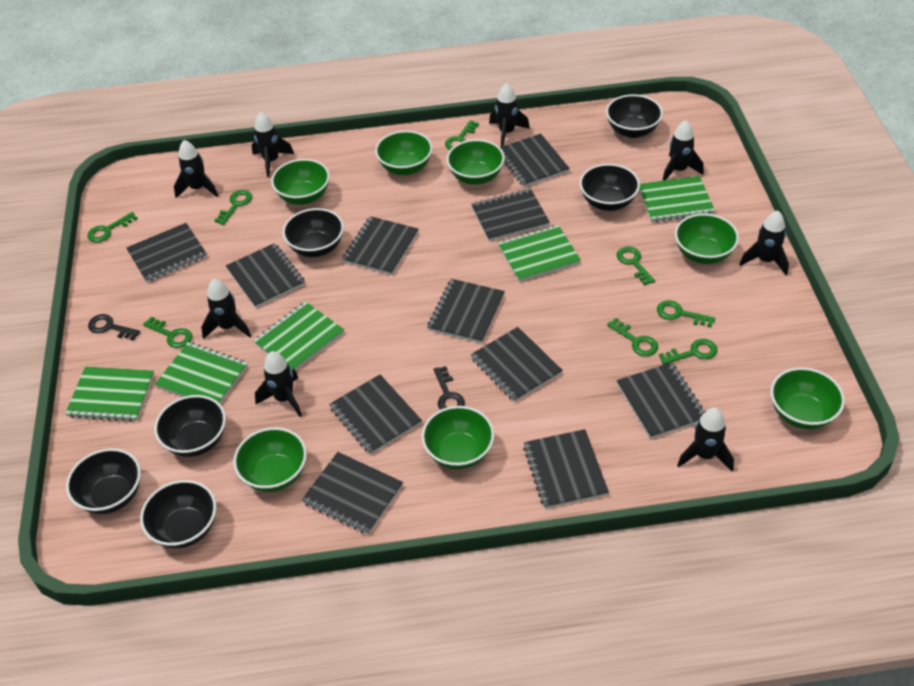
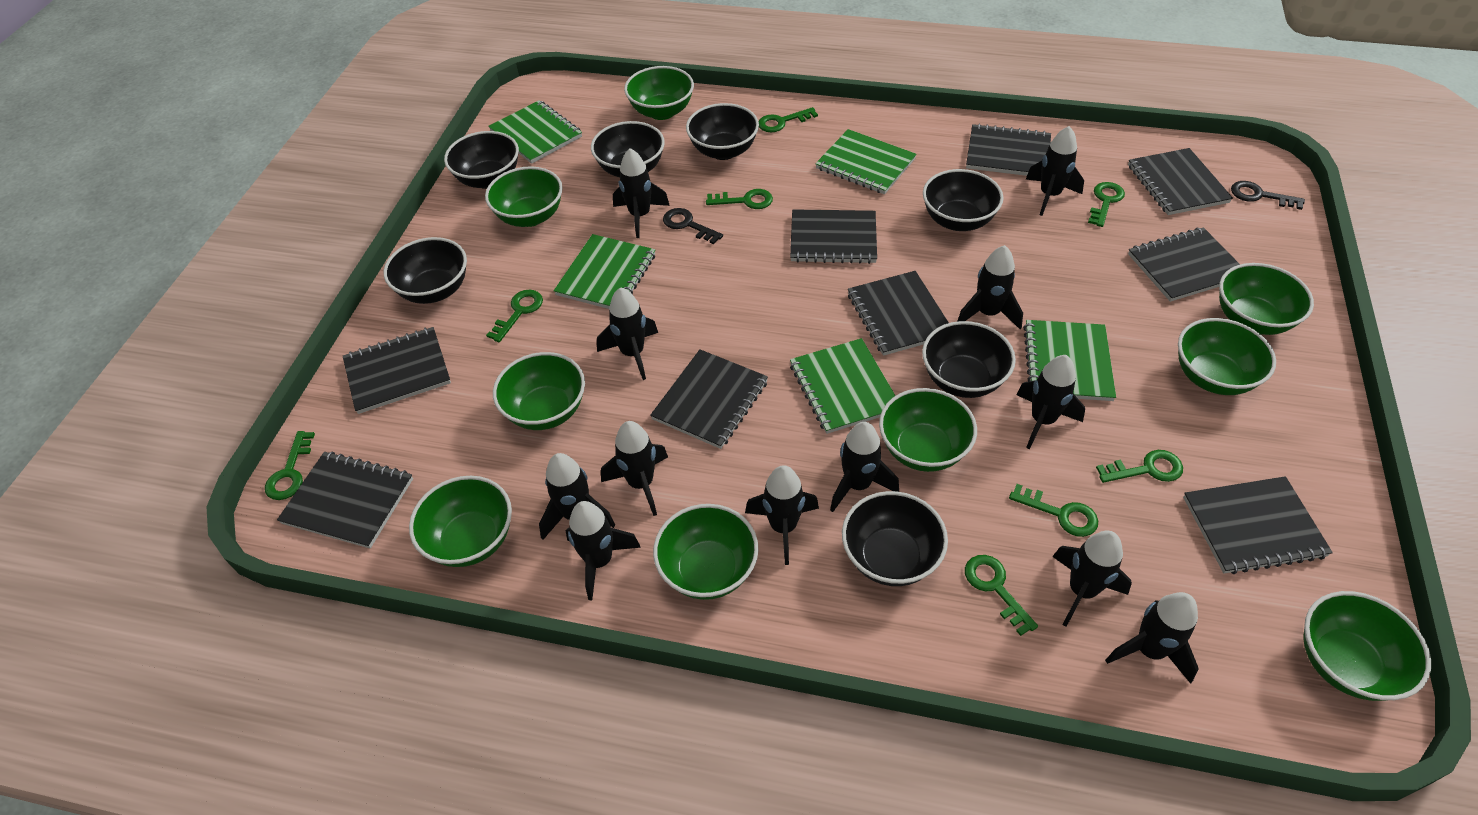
black bowl: 6 -> 7
black notebook: 11 -> 9
black rocket: 8 -> 12
green bowl: 7 -> 9

